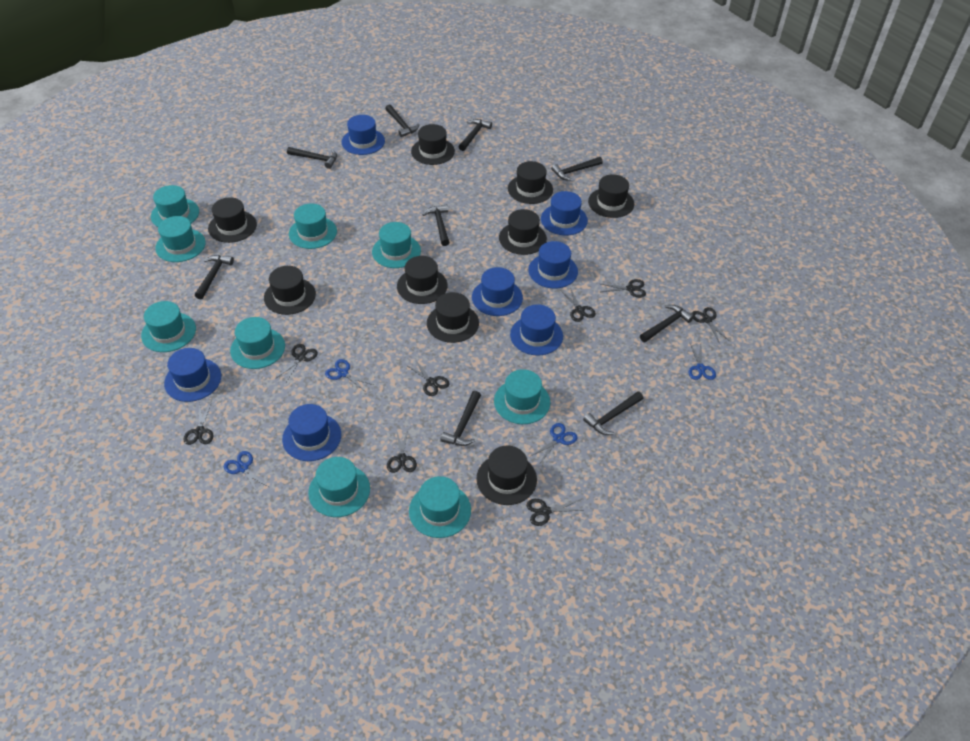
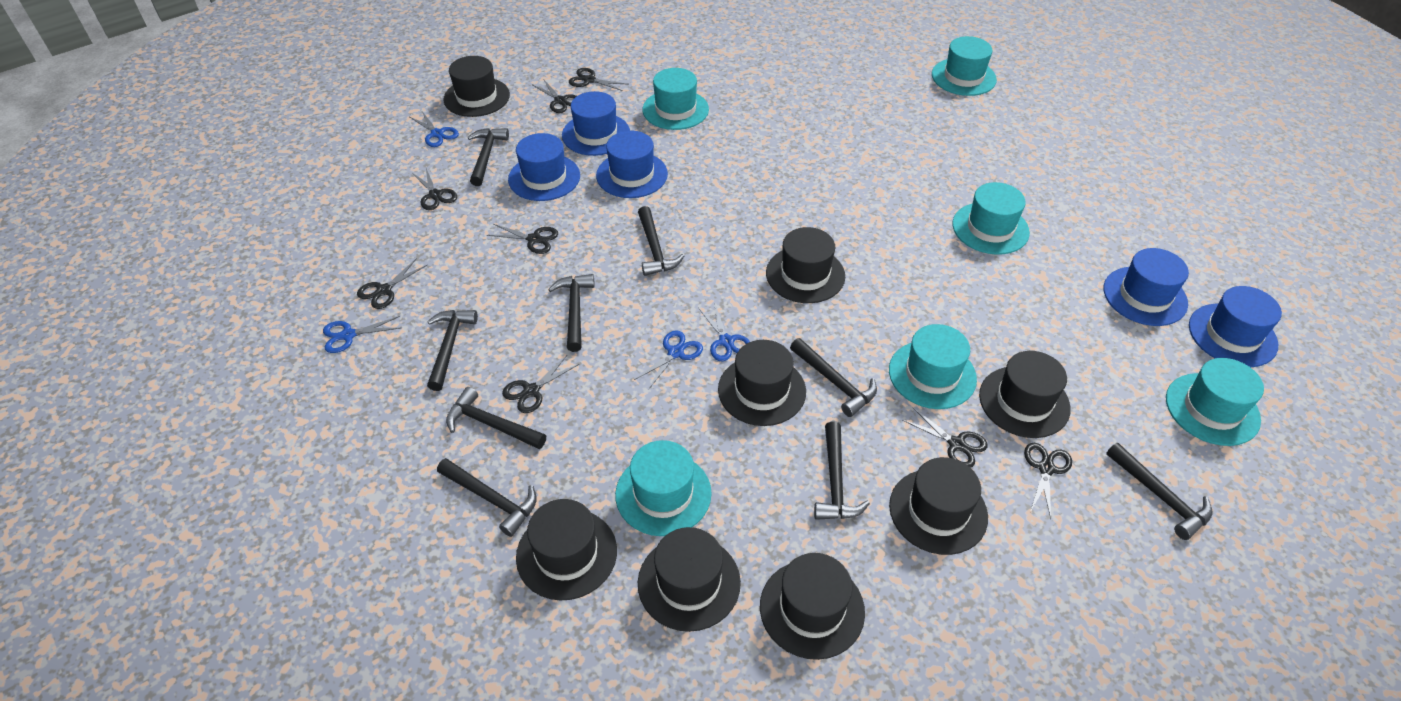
black hat: 9 -> 8
blue hat: 7 -> 5
turquoise hat: 9 -> 6

